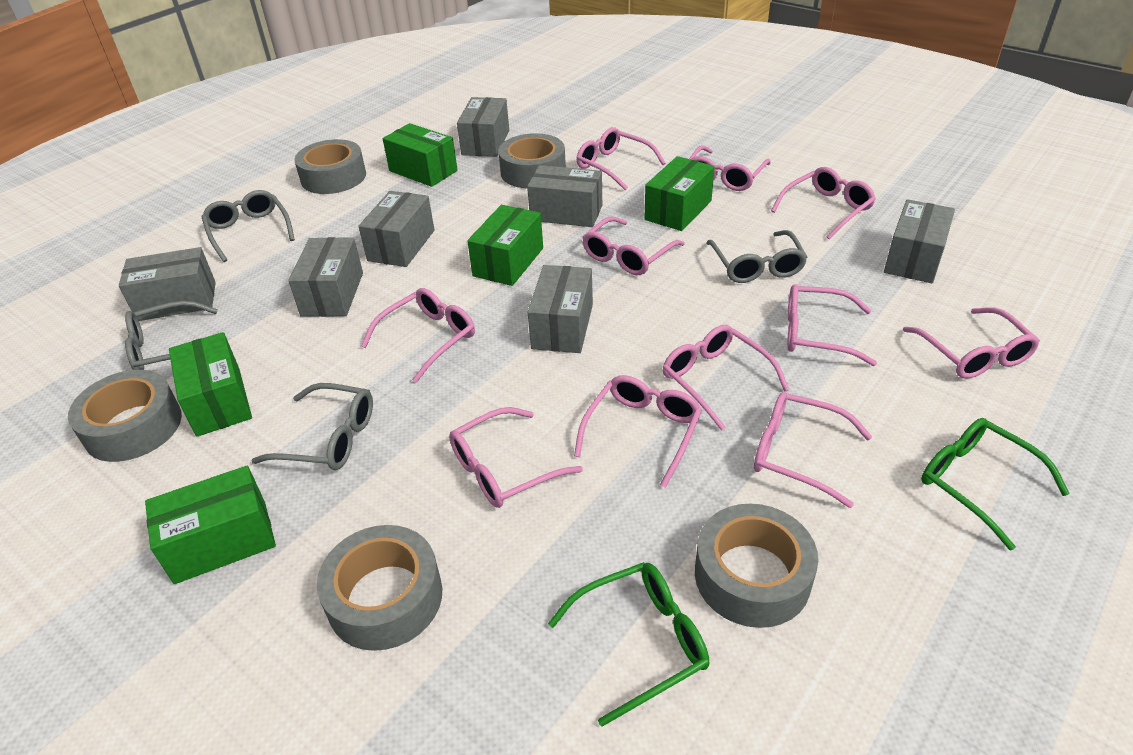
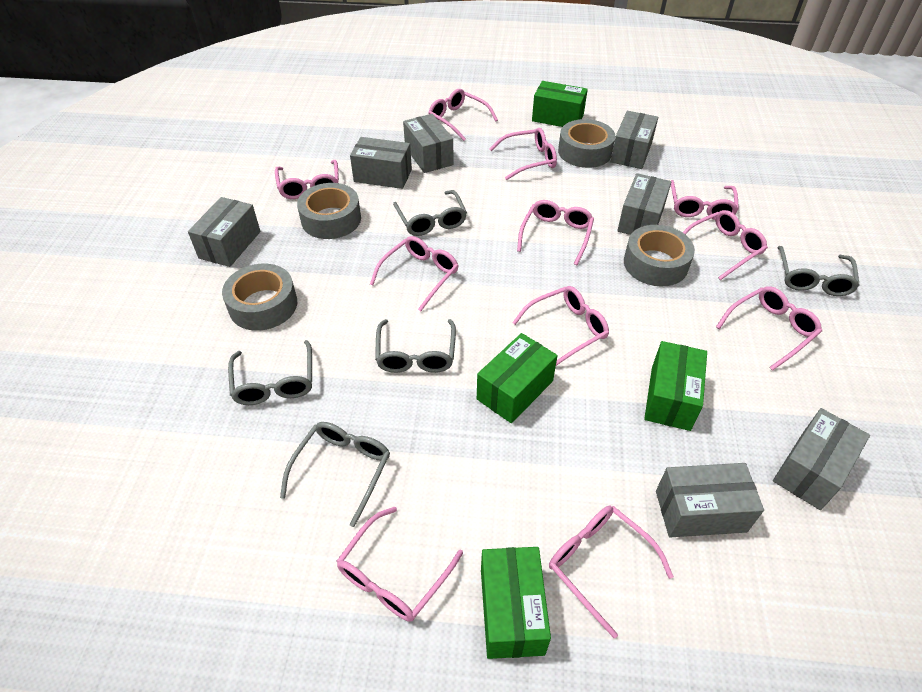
green box: 5 -> 4
green glasses: 2 -> 0
grey glasses: 4 -> 5
grey tape: 5 -> 4

